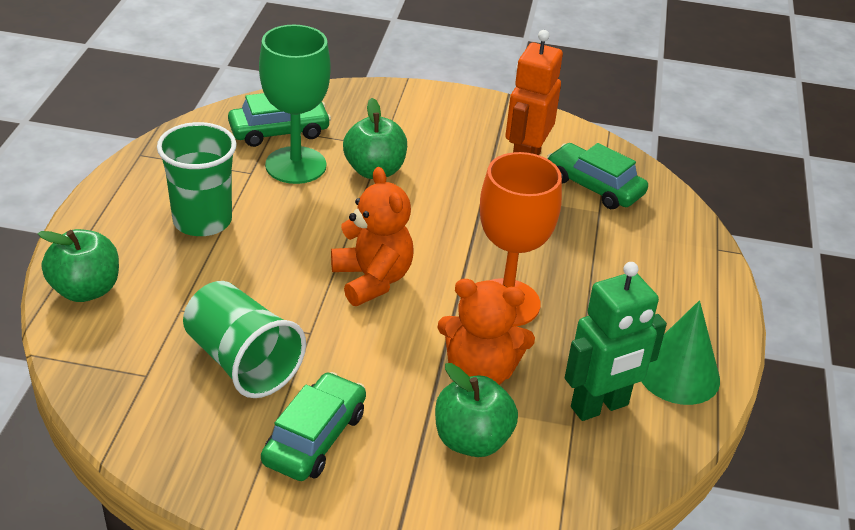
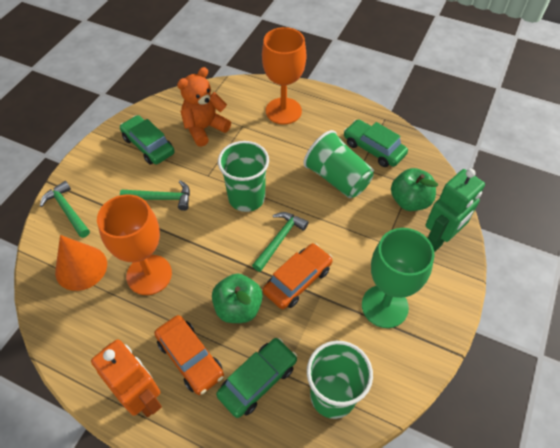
green apple: 3 -> 2
green cone: 1 -> 0
green cup: 2 -> 3
green hammer: 0 -> 3
orange car: 0 -> 2
orange cone: 0 -> 1
orange goblet: 1 -> 2
orange teddy bear: 2 -> 1

